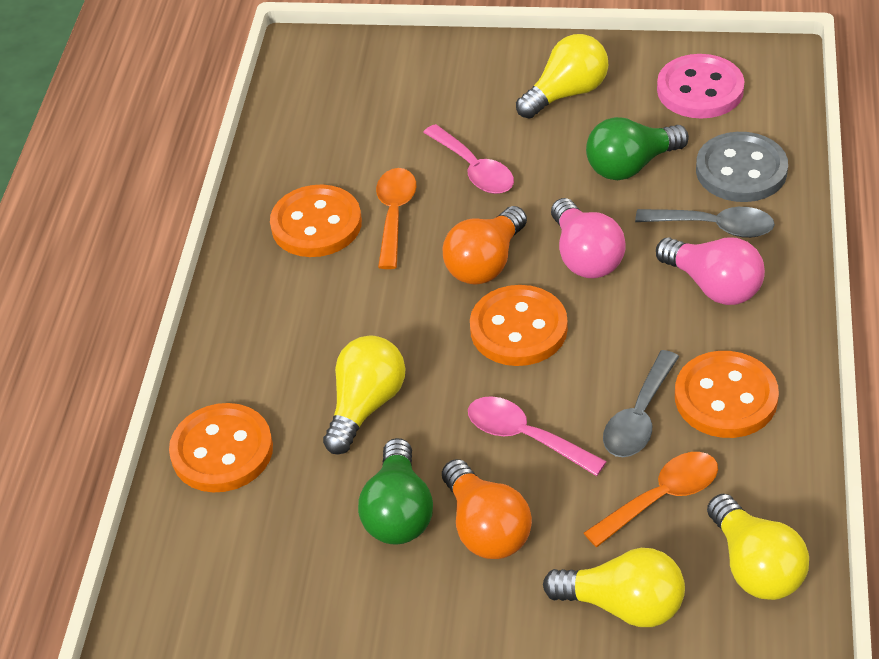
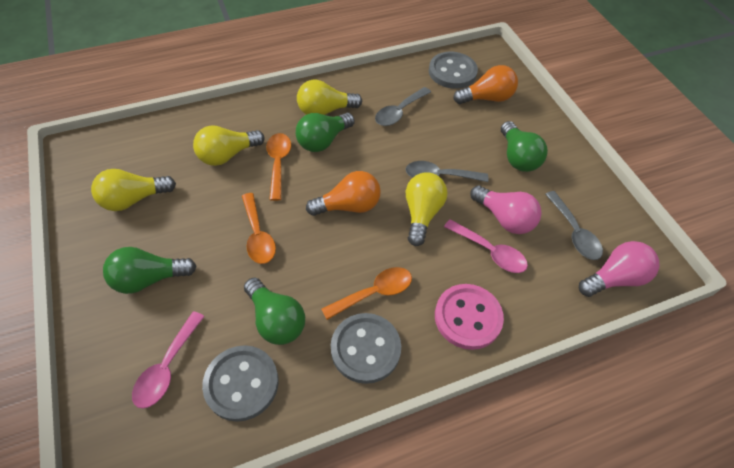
green light bulb: 2 -> 4
grey button: 1 -> 3
grey spoon: 2 -> 3
orange button: 4 -> 0
orange spoon: 2 -> 3

